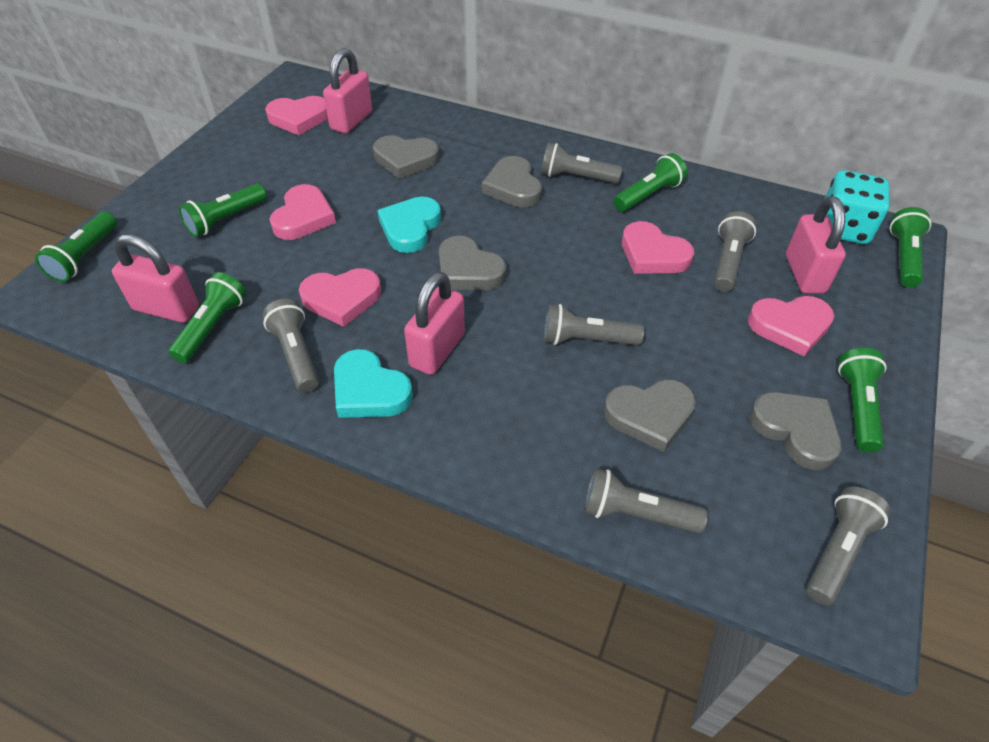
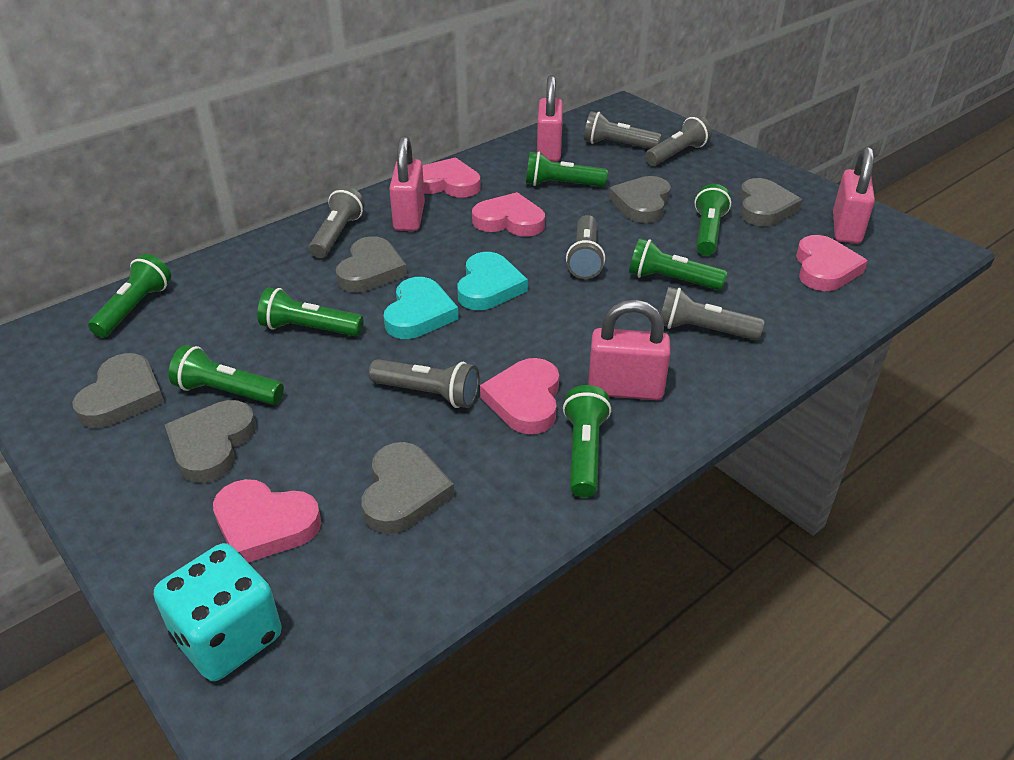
green flashlight: 6 -> 7
grey heart: 5 -> 6

